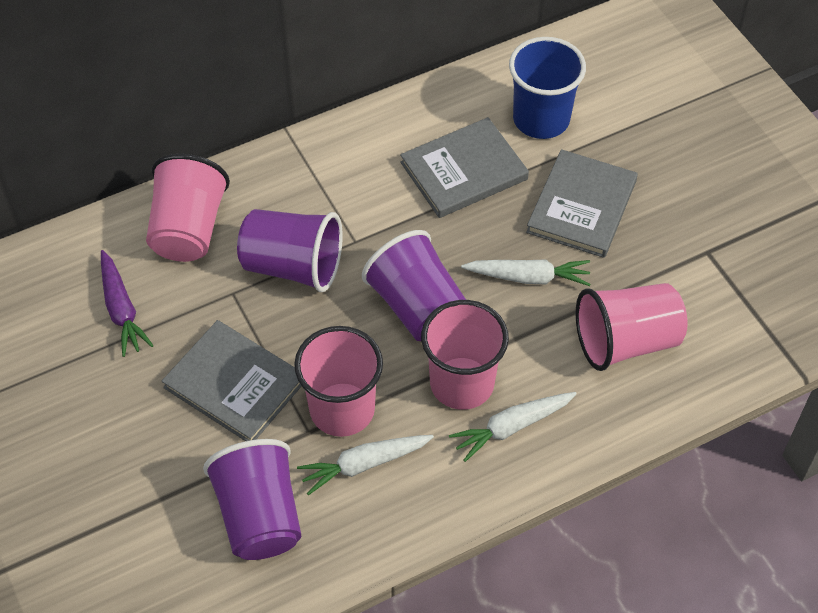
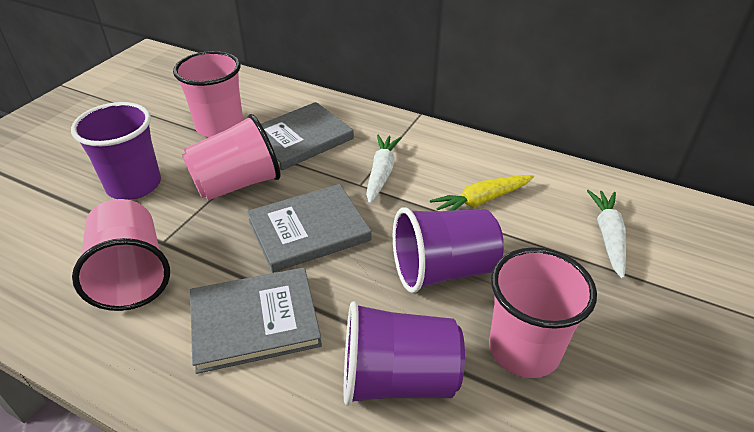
blue cup: 1 -> 0
purple carrot: 1 -> 0
white carrot: 3 -> 2
yellow carrot: 0 -> 1

